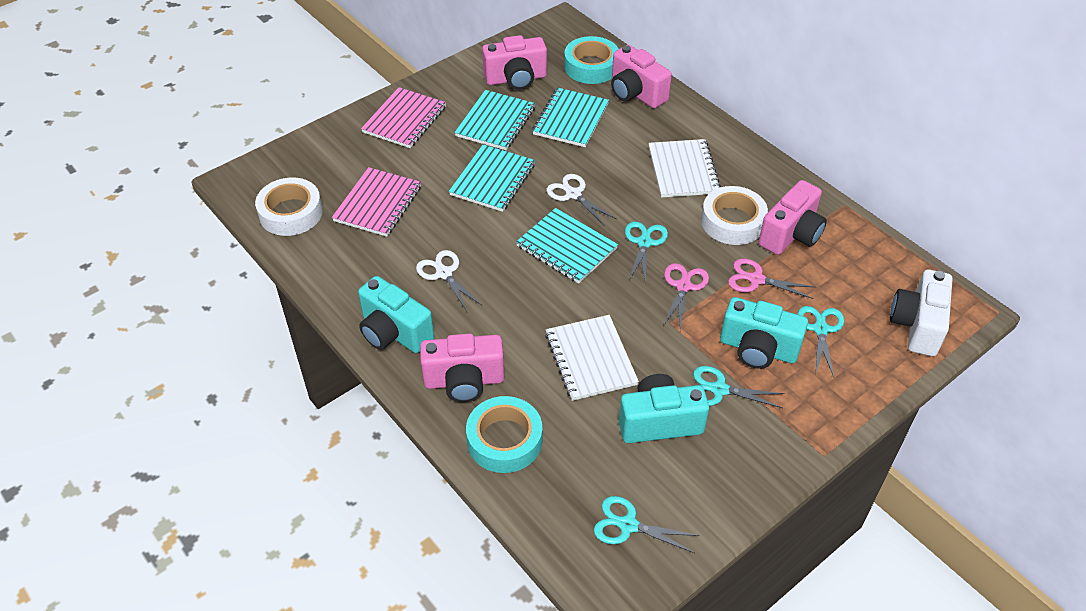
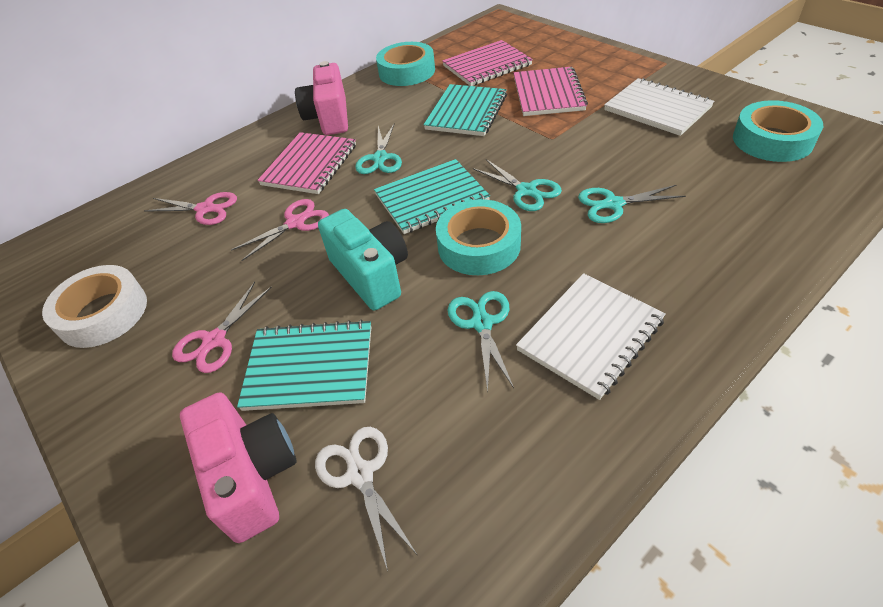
pink camera: 4 -> 2
pink notebook: 2 -> 3
pink scissors: 2 -> 3
turquoise camera: 3 -> 1
turquoise notebook: 4 -> 3
turquoise tape: 2 -> 3
white camera: 1 -> 0
white scissors: 2 -> 1
white tape: 2 -> 1

